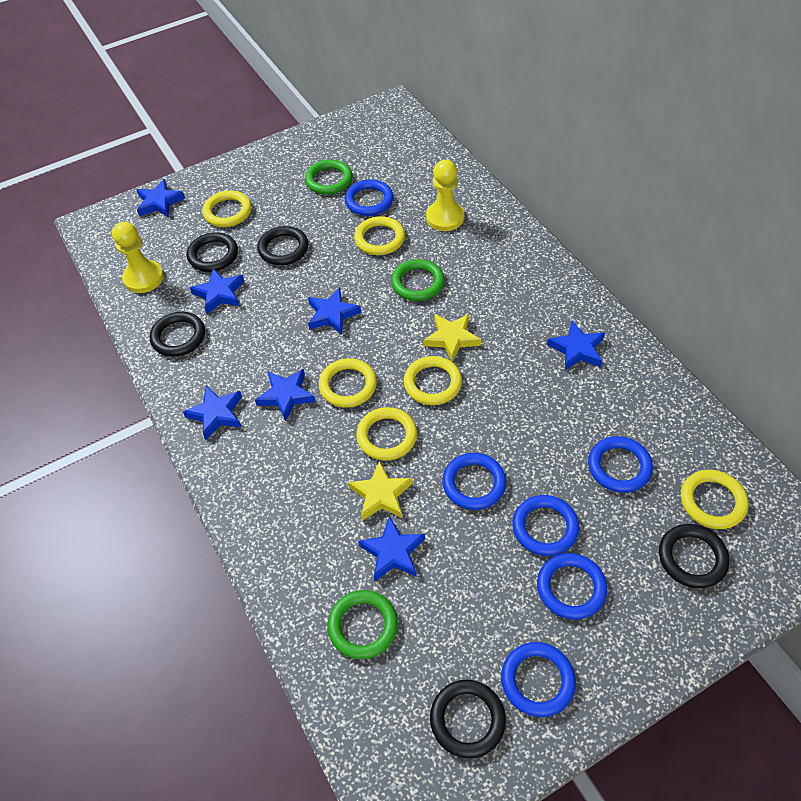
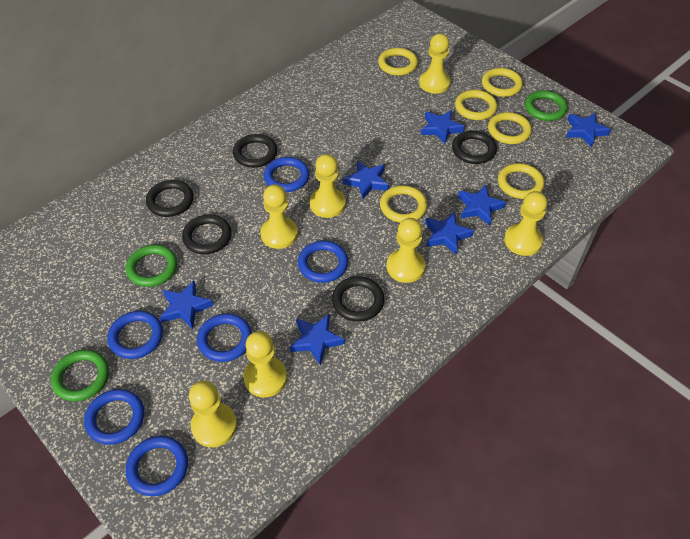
yellow pawn: 2 -> 7
yellow star: 2 -> 0

